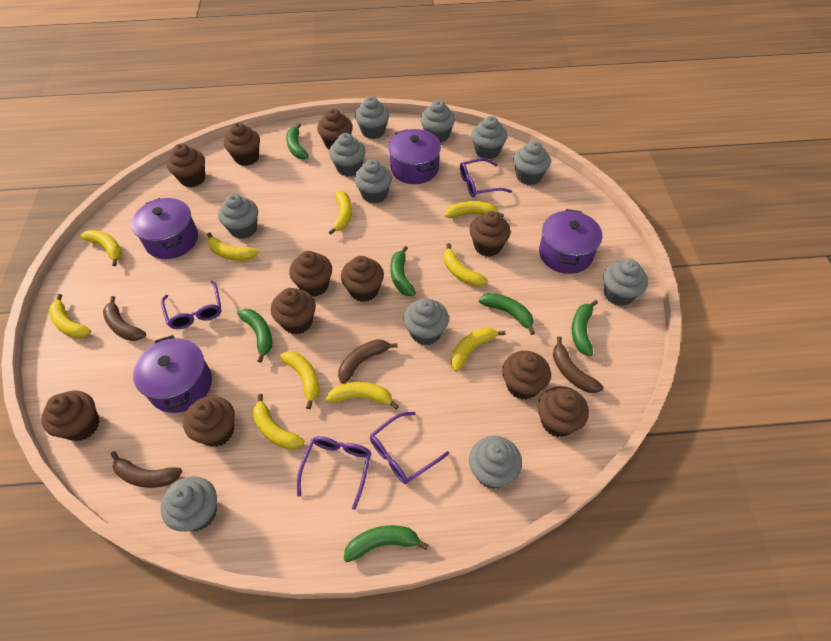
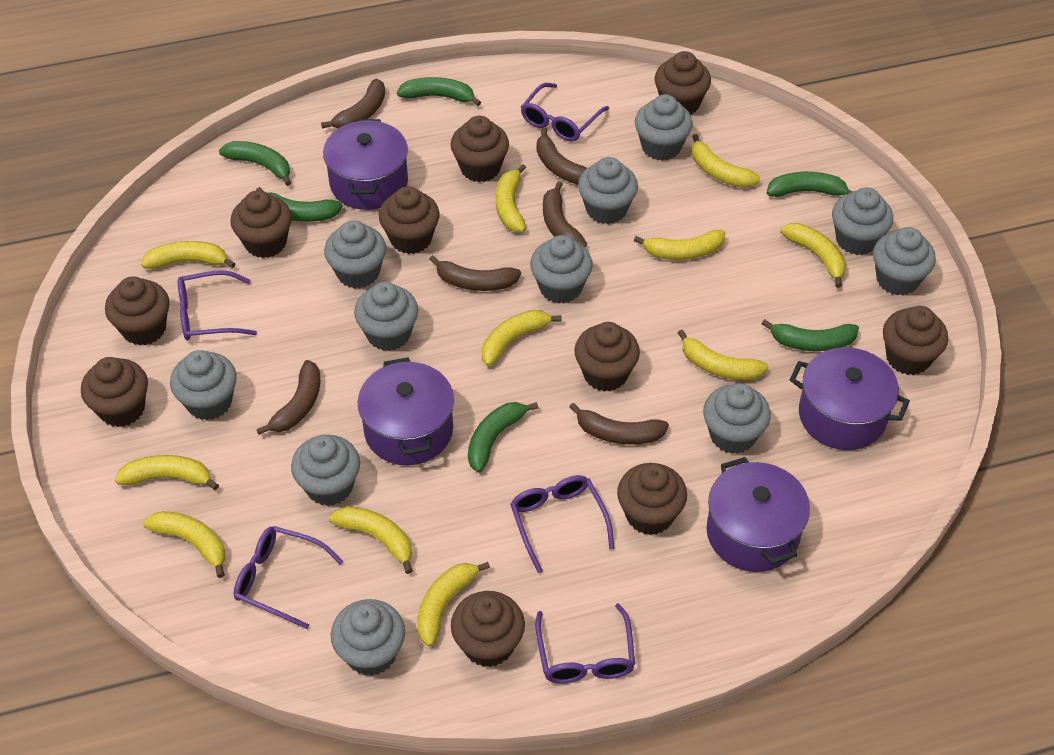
brown banana: 4 -> 6
brown cupcake: 11 -> 10
purple glasses: 4 -> 5
yellow banana: 10 -> 11

